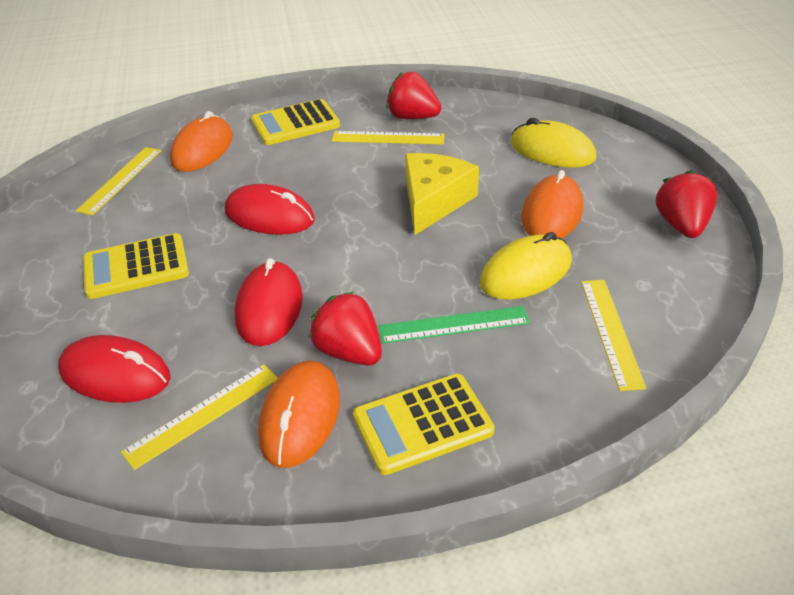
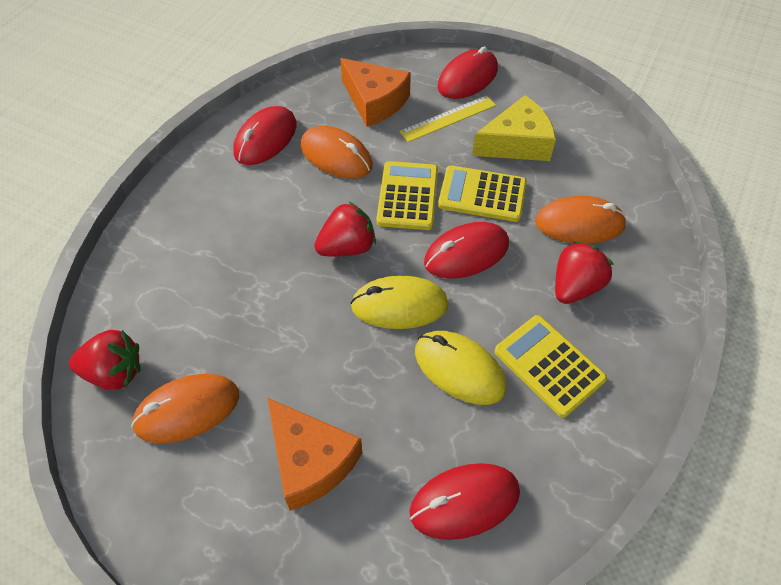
green ruler: 1 -> 0
orange cheese: 0 -> 2
red mouse: 3 -> 4
yellow ruler: 4 -> 1

